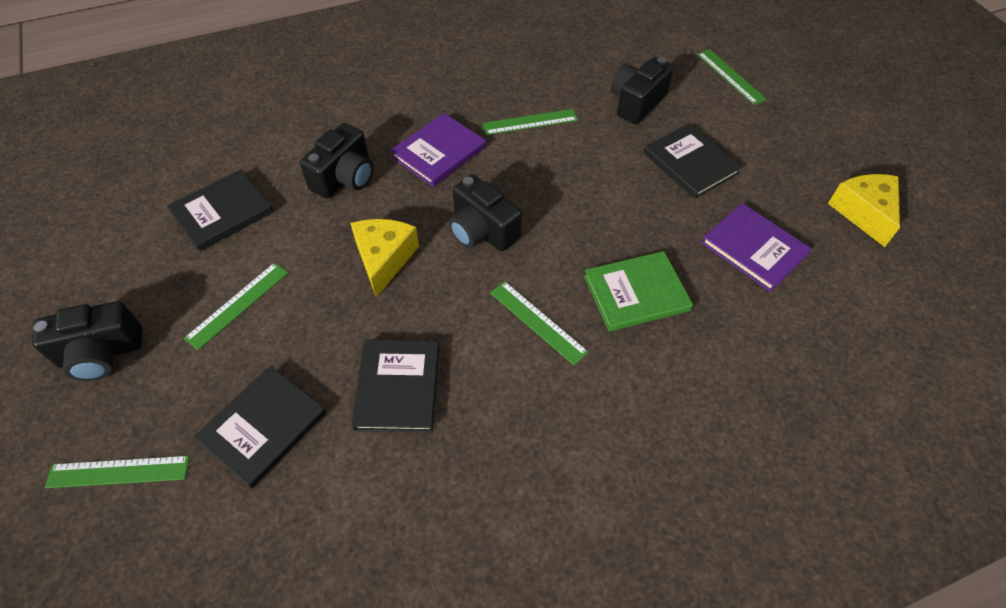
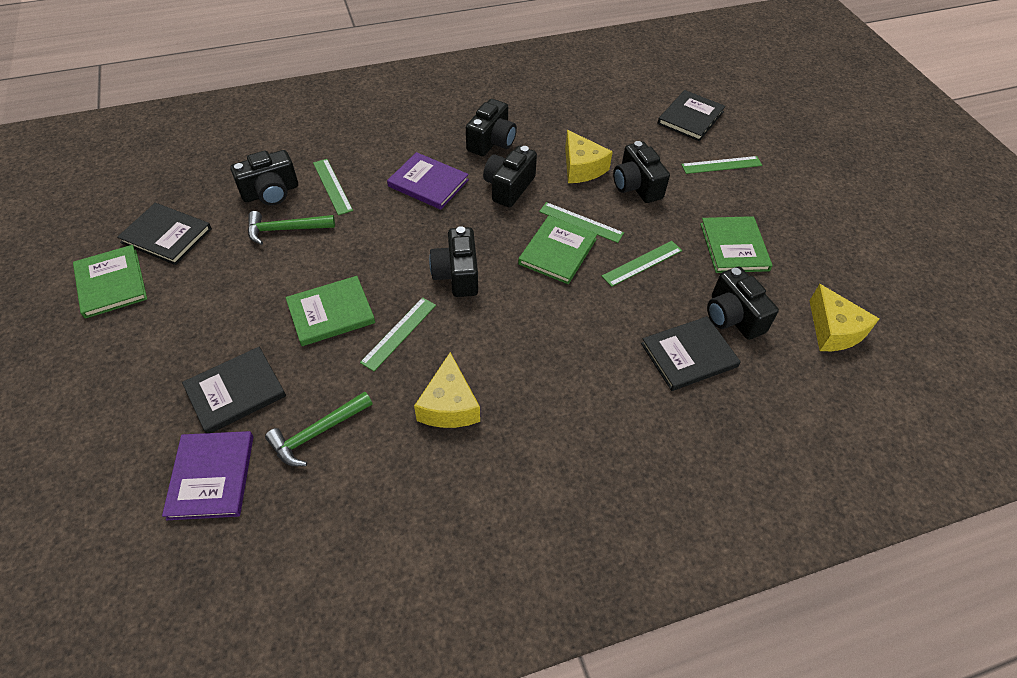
black camera: 4 -> 6
green book: 1 -> 4
green hammer: 0 -> 2
yellow cheese: 2 -> 3

